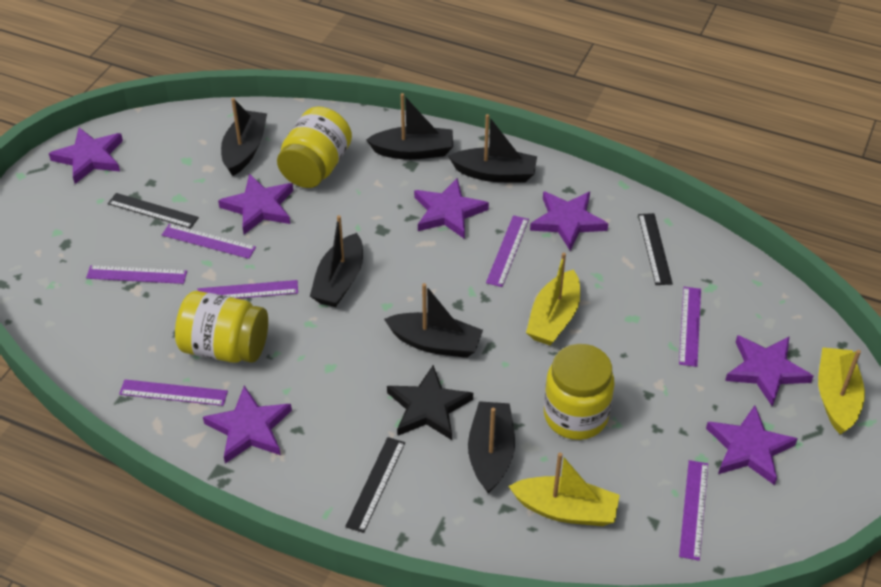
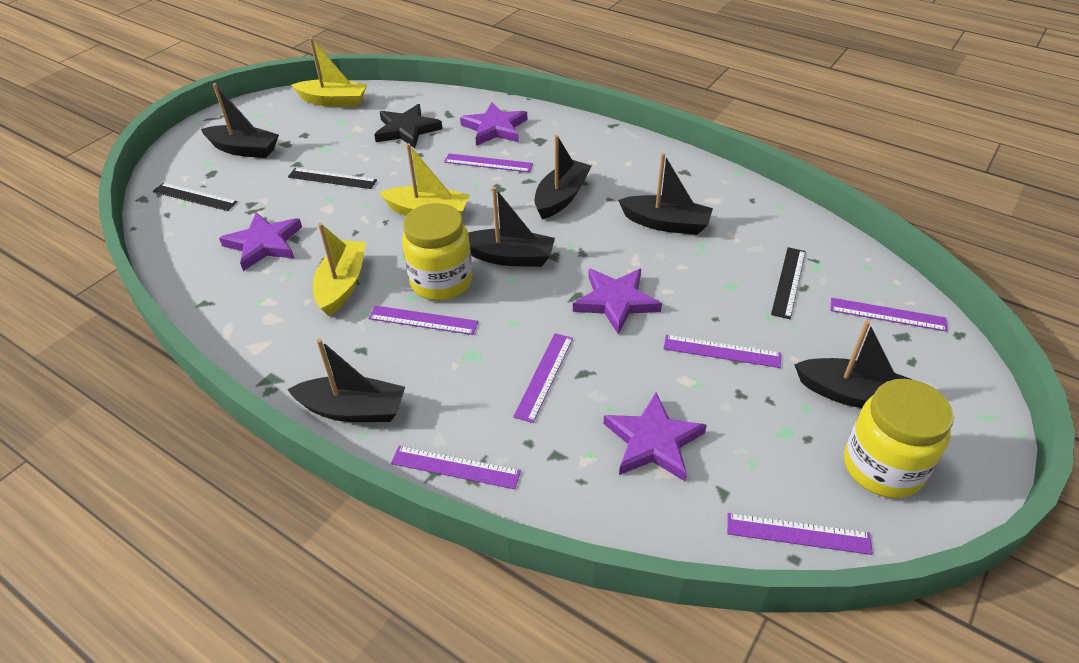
purple star: 7 -> 4
yellow jar: 3 -> 2

